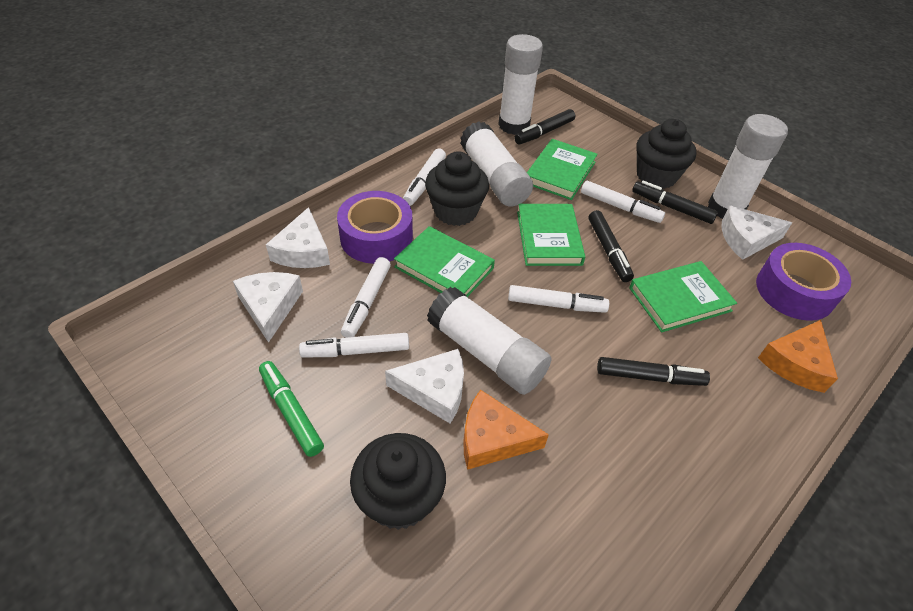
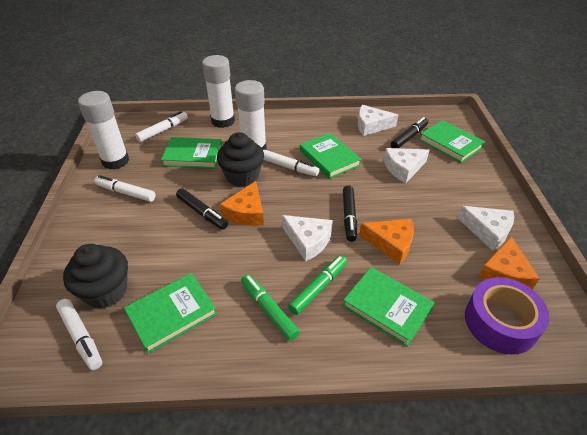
black cupcake: 3 -> 2
black marker: 4 -> 3
green book: 4 -> 5
green marker: 1 -> 2
orange cheese: 2 -> 3
purple tape: 2 -> 1
white glue stick: 4 -> 3
white marker: 5 -> 4

